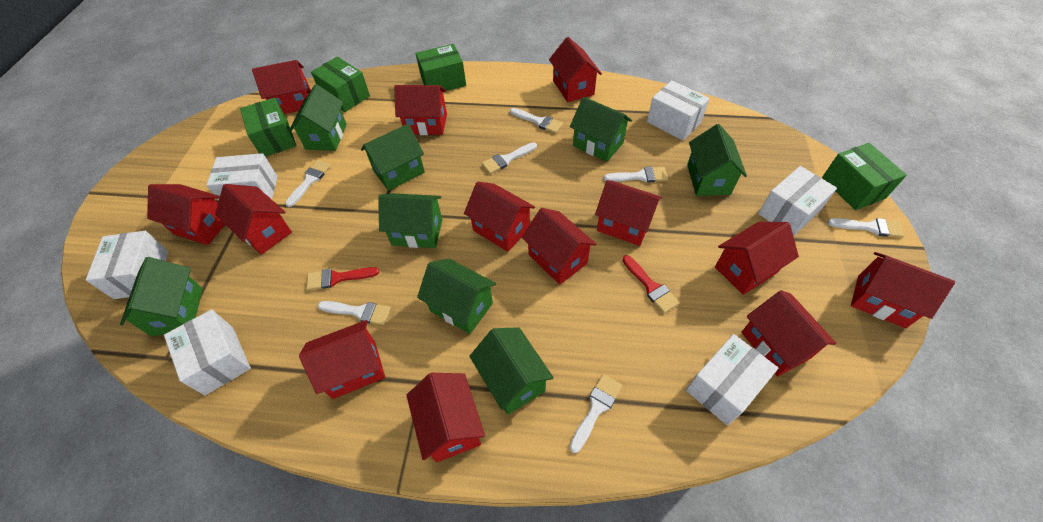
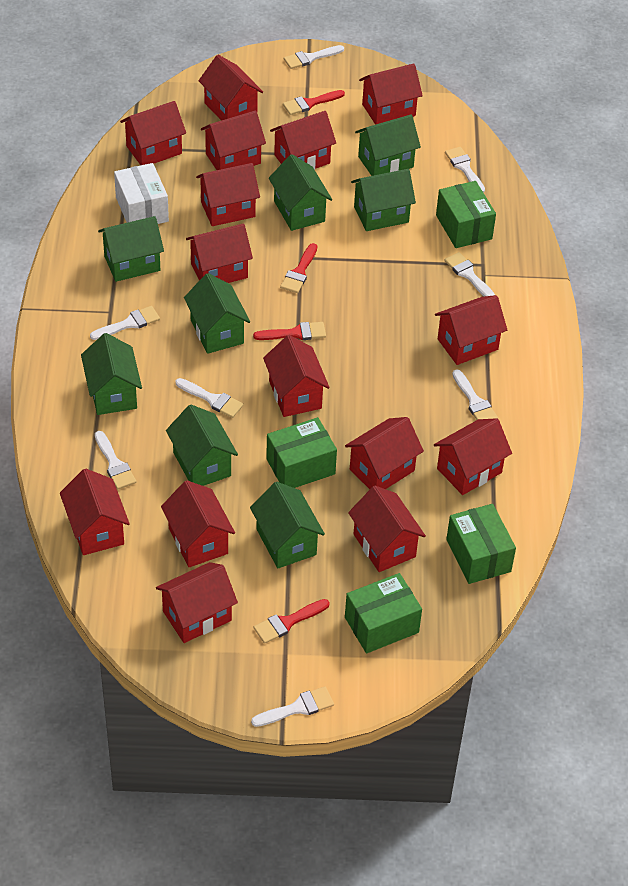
red brush: 2 -> 4
red house: 13 -> 15
white box: 6 -> 1
white brush: 7 -> 8

